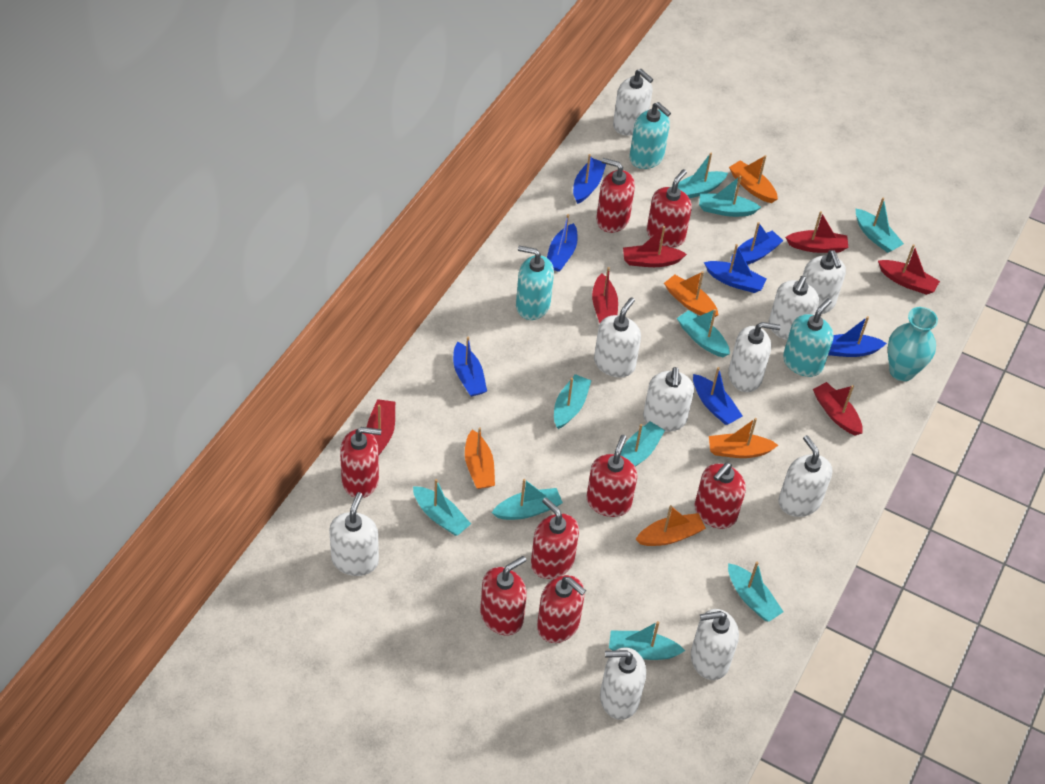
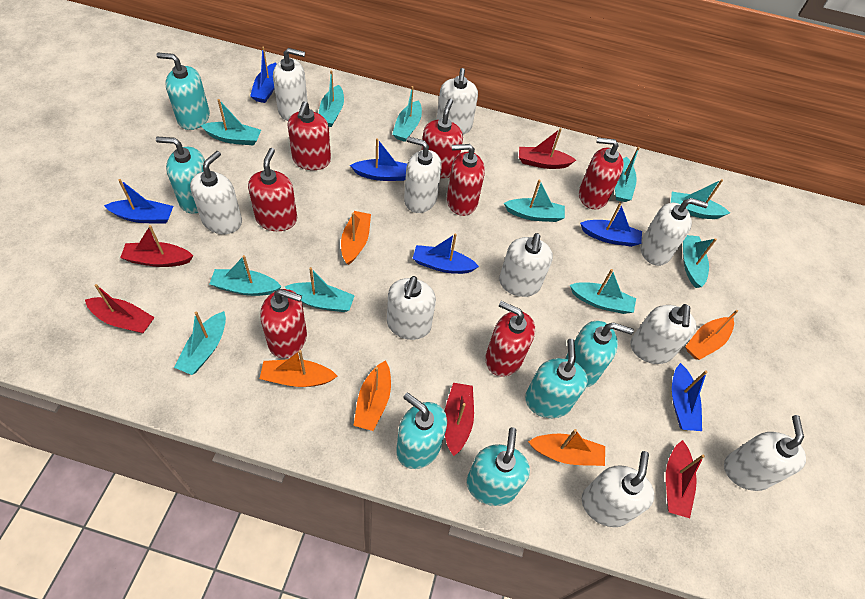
blue boat: 7 -> 6
red boat: 6 -> 5
red soap dispenser: 8 -> 7
turquoise boat: 10 -> 11
turquoise soap dispenser: 3 -> 6
turquoise vase: 1 -> 0

